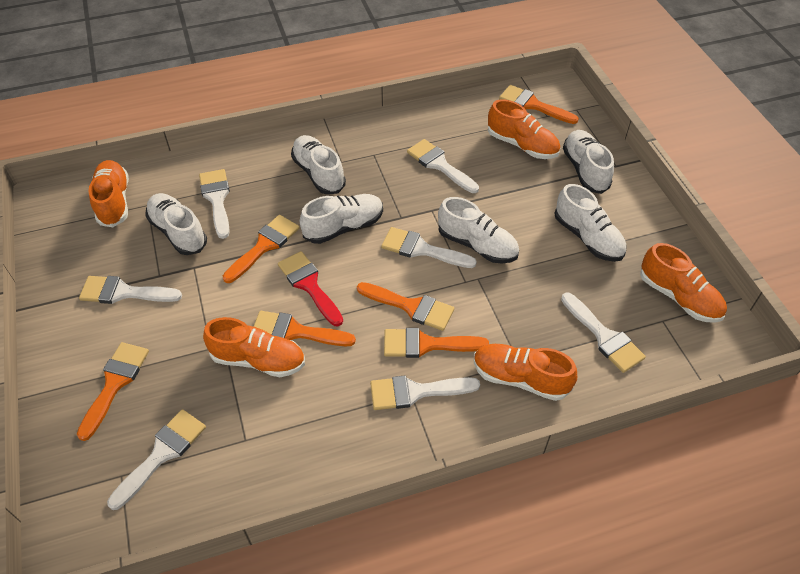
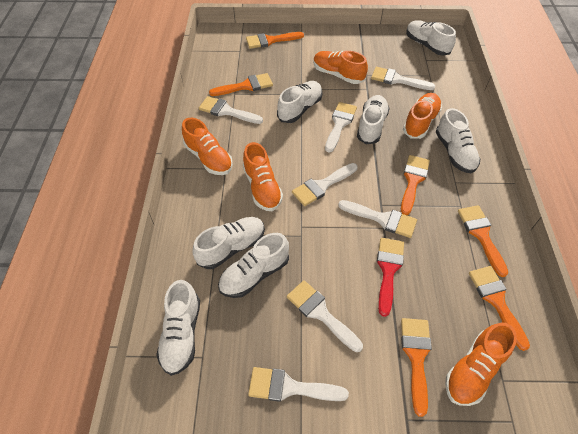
white shoe: 6 -> 7

